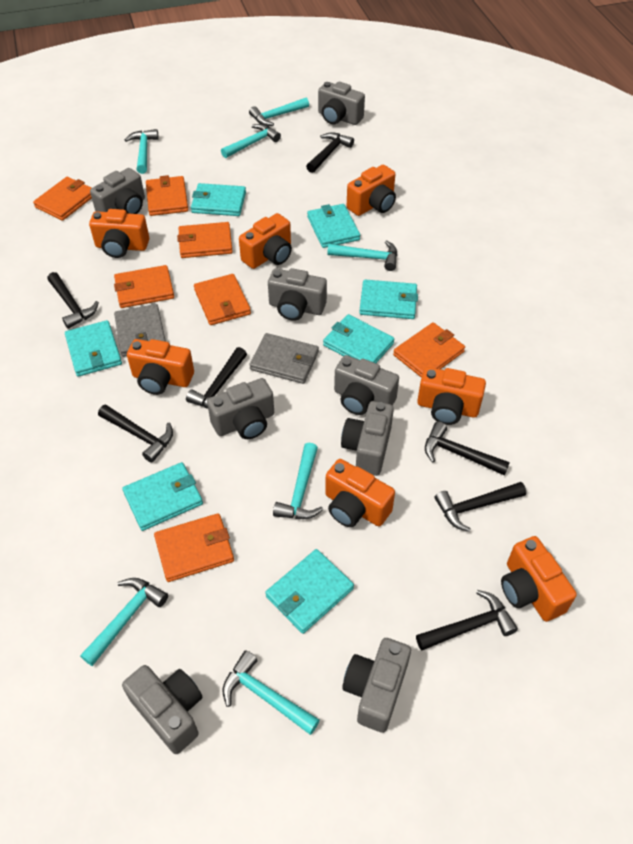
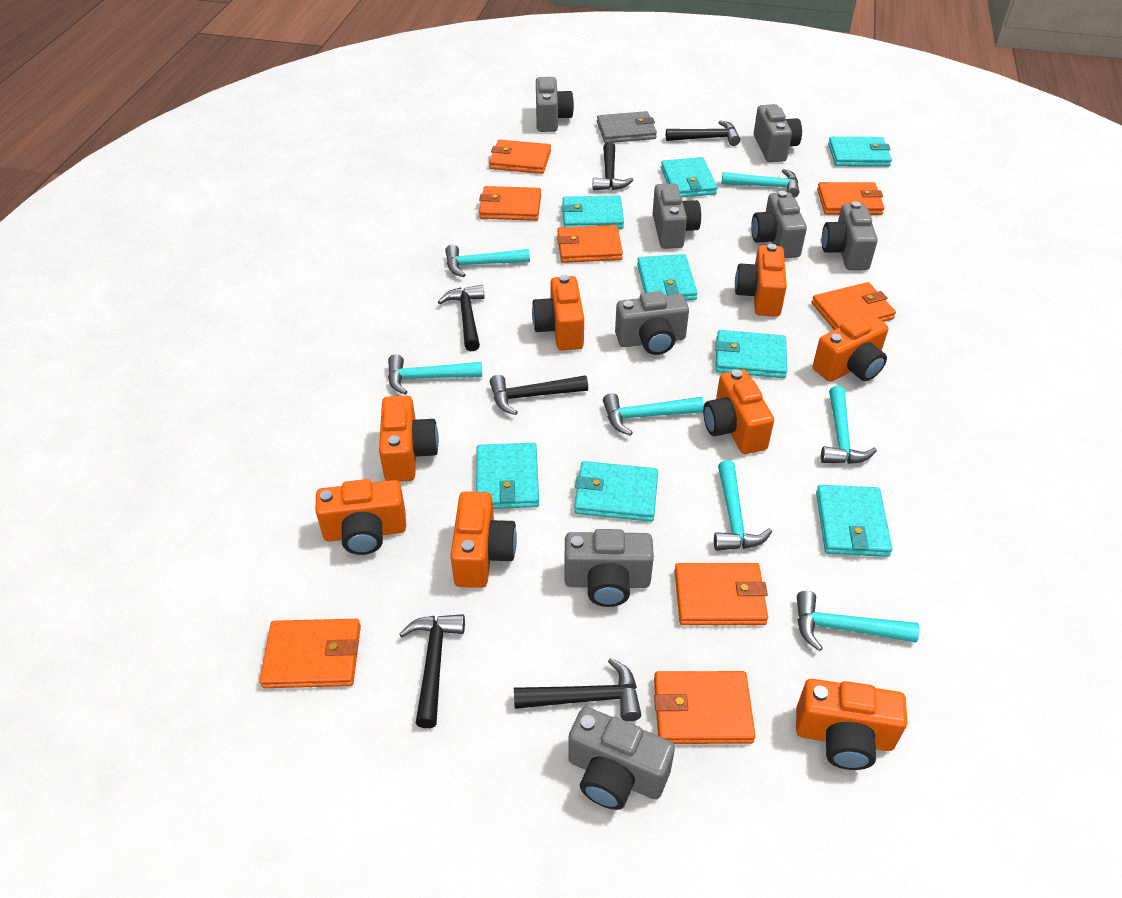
black hammer: 7 -> 6
grey wallet: 2 -> 1
orange camera: 7 -> 8
orange wallet: 7 -> 8
turquoise wallet: 7 -> 8

